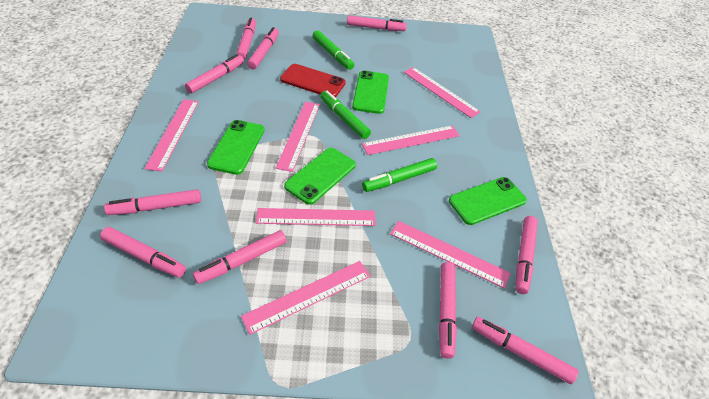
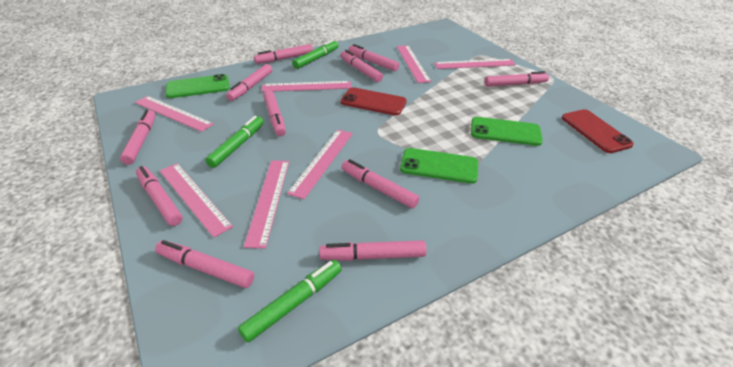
green phone: 4 -> 3
pink marker: 10 -> 11
red phone: 1 -> 2

